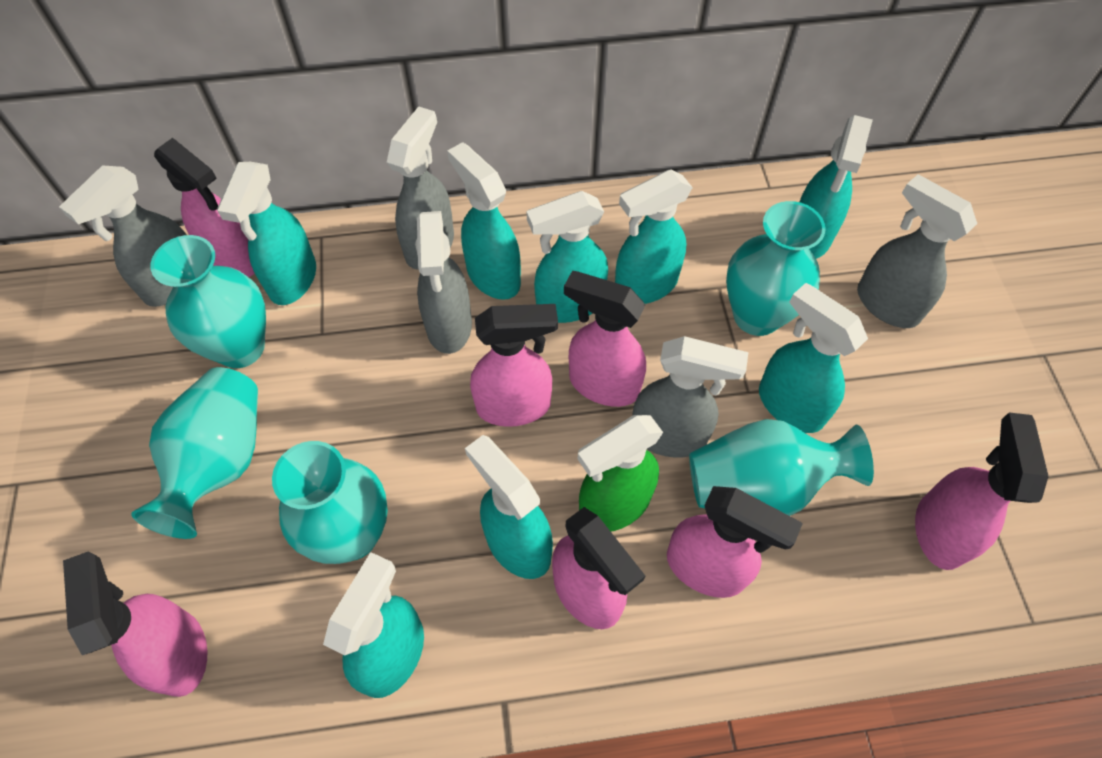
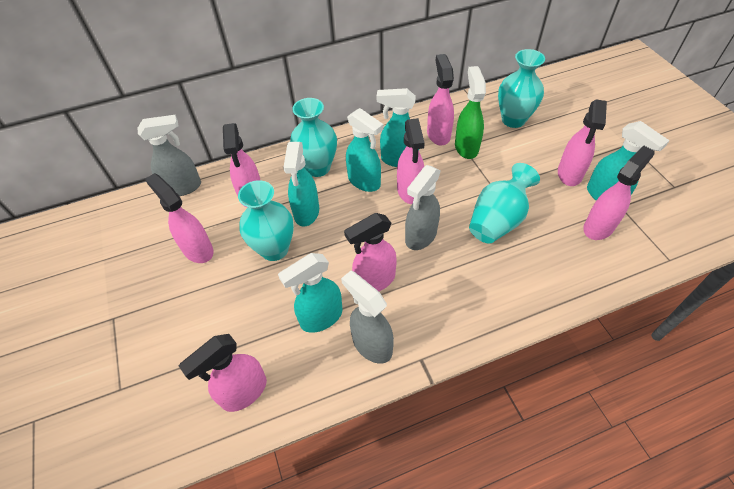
grey spray bottle: 5 -> 3
pink spray bottle: 7 -> 8
turquoise spray bottle: 8 -> 5
turquoise vase: 5 -> 4

